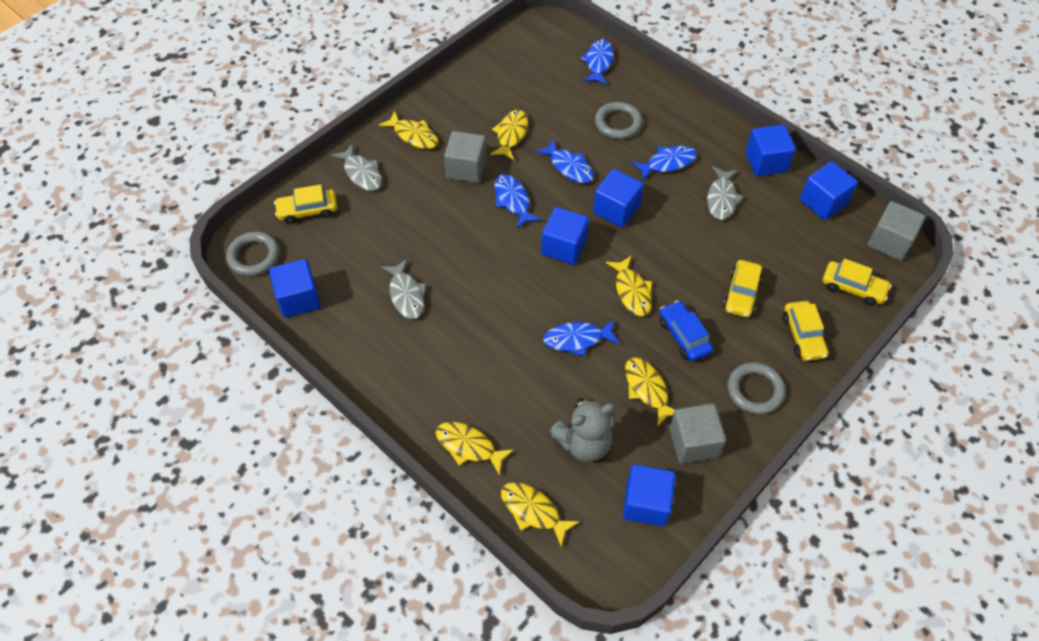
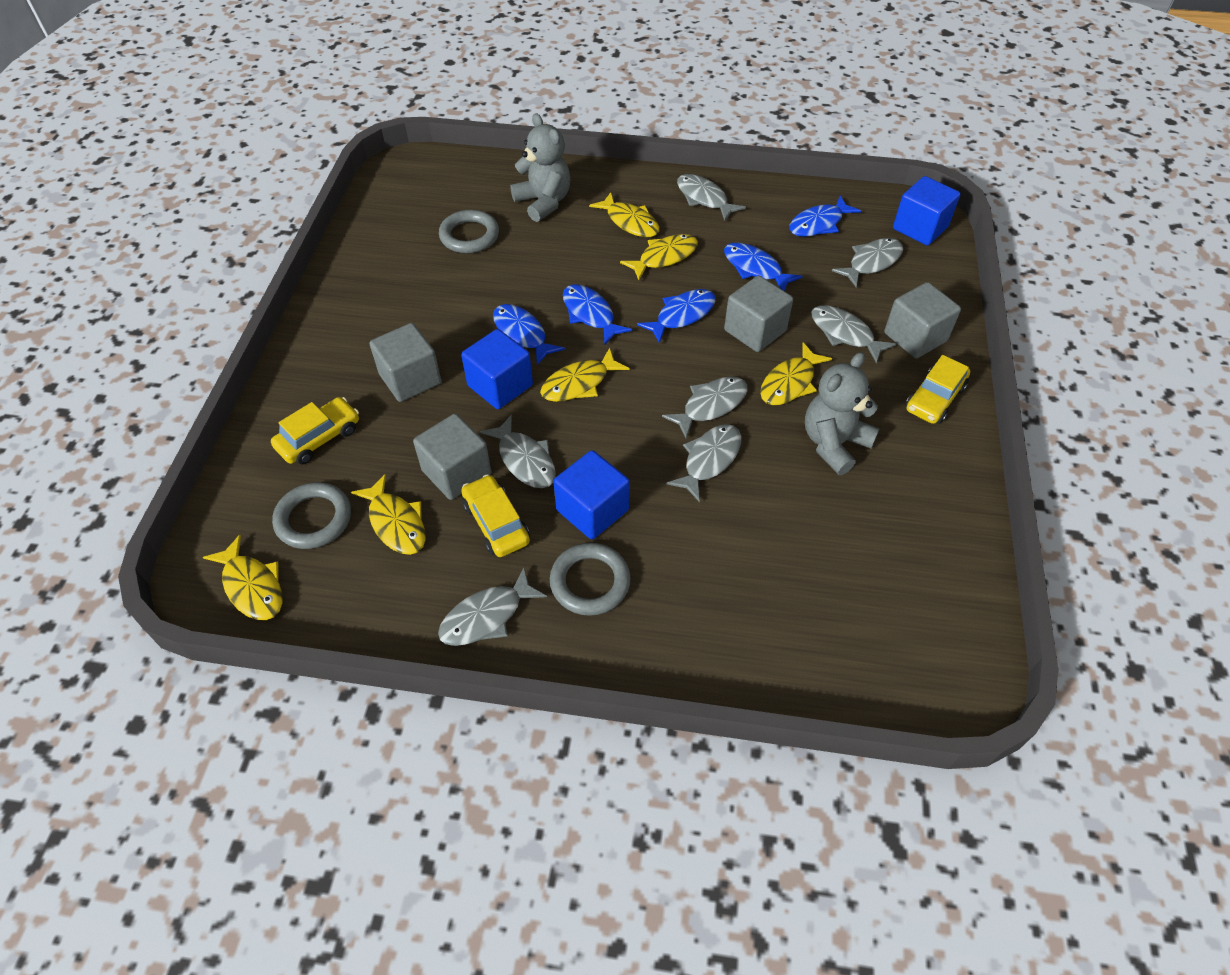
blue car: 1 -> 0
blue cube: 6 -> 3
grey cube: 3 -> 4
grey fish: 3 -> 7
grey teddy bear: 1 -> 2
yellow car: 4 -> 3

